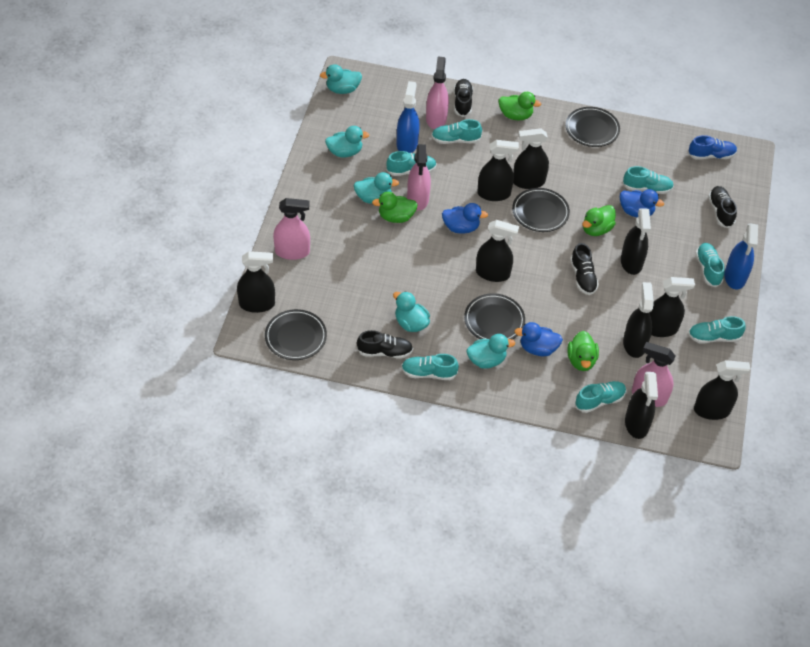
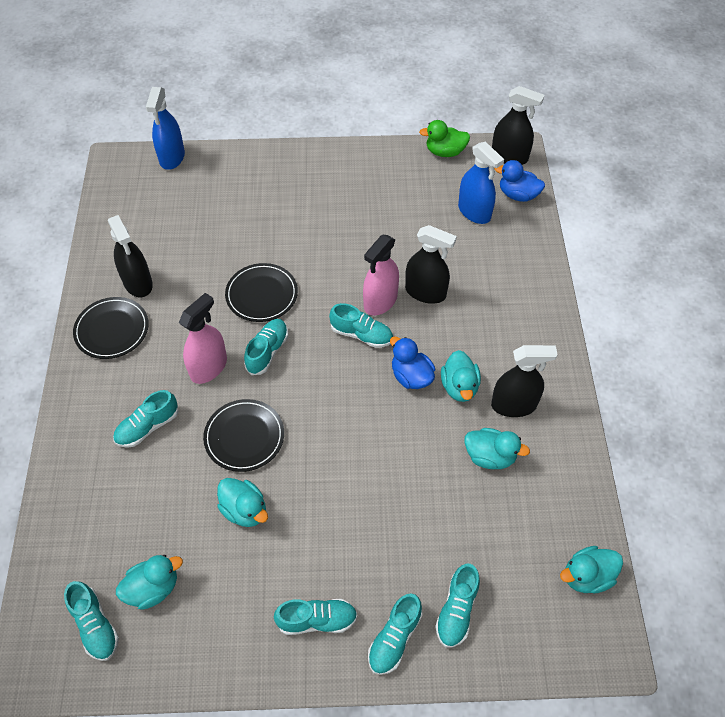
black plate: 4 -> 3
black shoe: 4 -> 0
black spray bottle: 9 -> 4
blue duck: 3 -> 2
blue shoe: 1 -> 0
green duck: 4 -> 1
pink spray bottle: 4 -> 2

